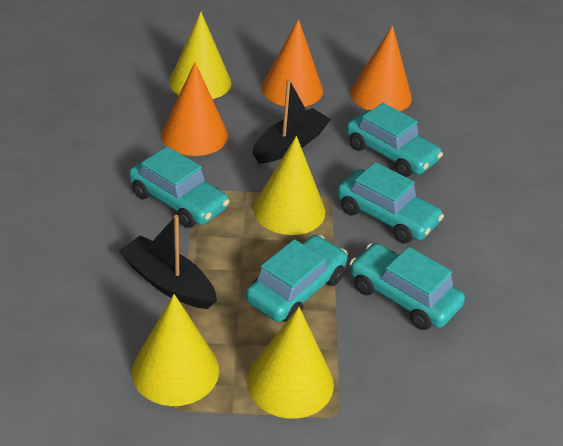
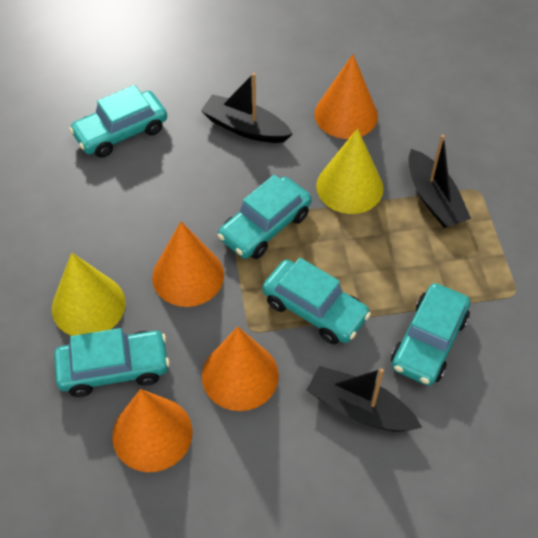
black boat: 2 -> 3
orange cone: 3 -> 4
yellow cone: 4 -> 2

